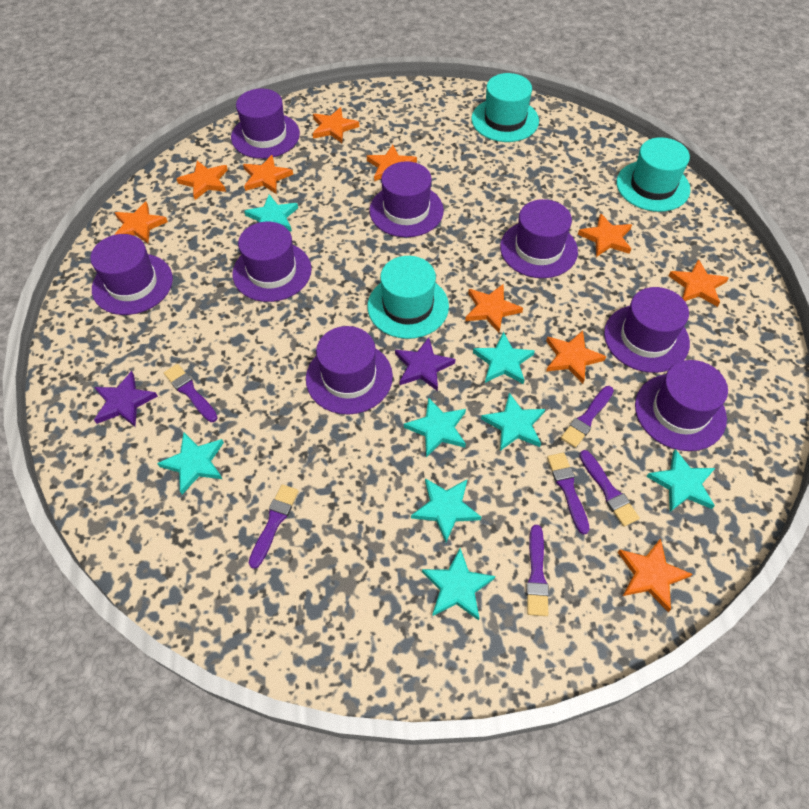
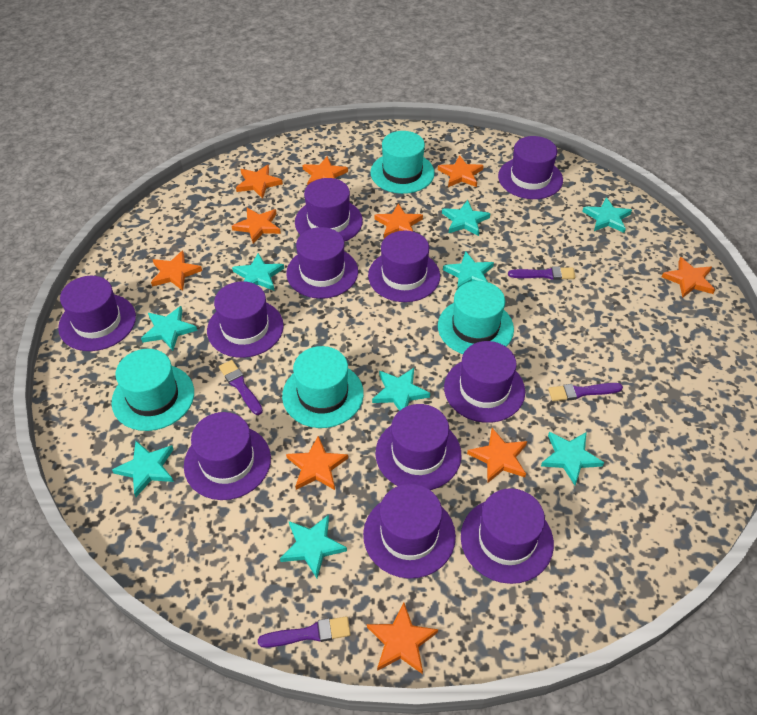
purple brush: 6 -> 4
purple hat: 8 -> 11
purple star: 2 -> 0
turquoise hat: 3 -> 4
turquoise star: 8 -> 9

